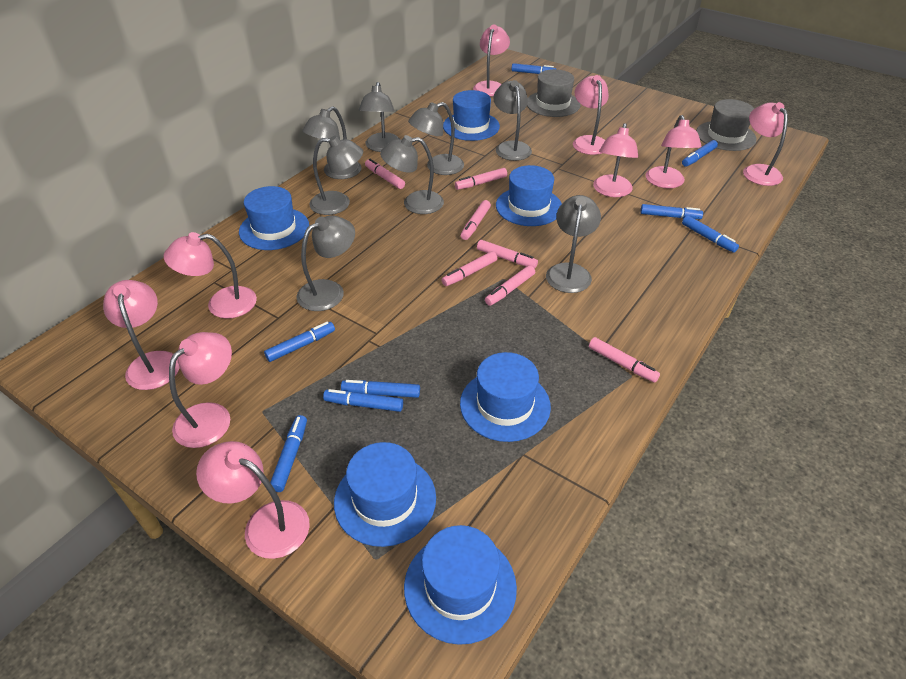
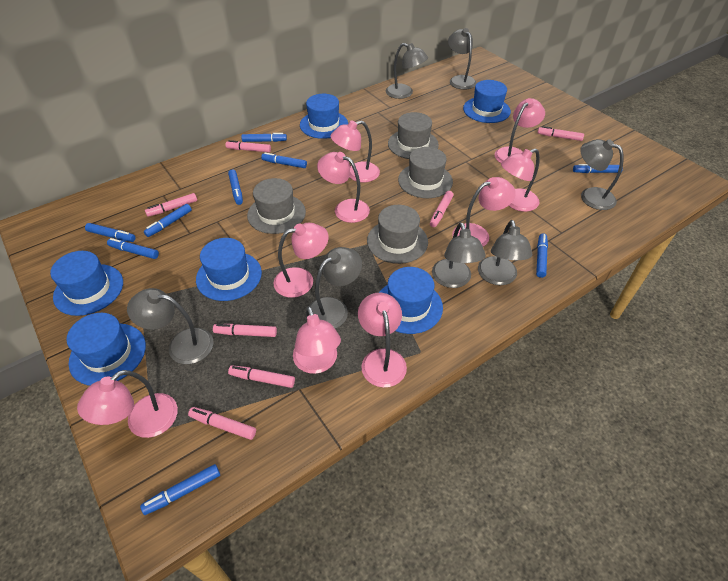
blue marker: 8 -> 9
grey hat: 2 -> 4
grey lamp: 8 -> 7

